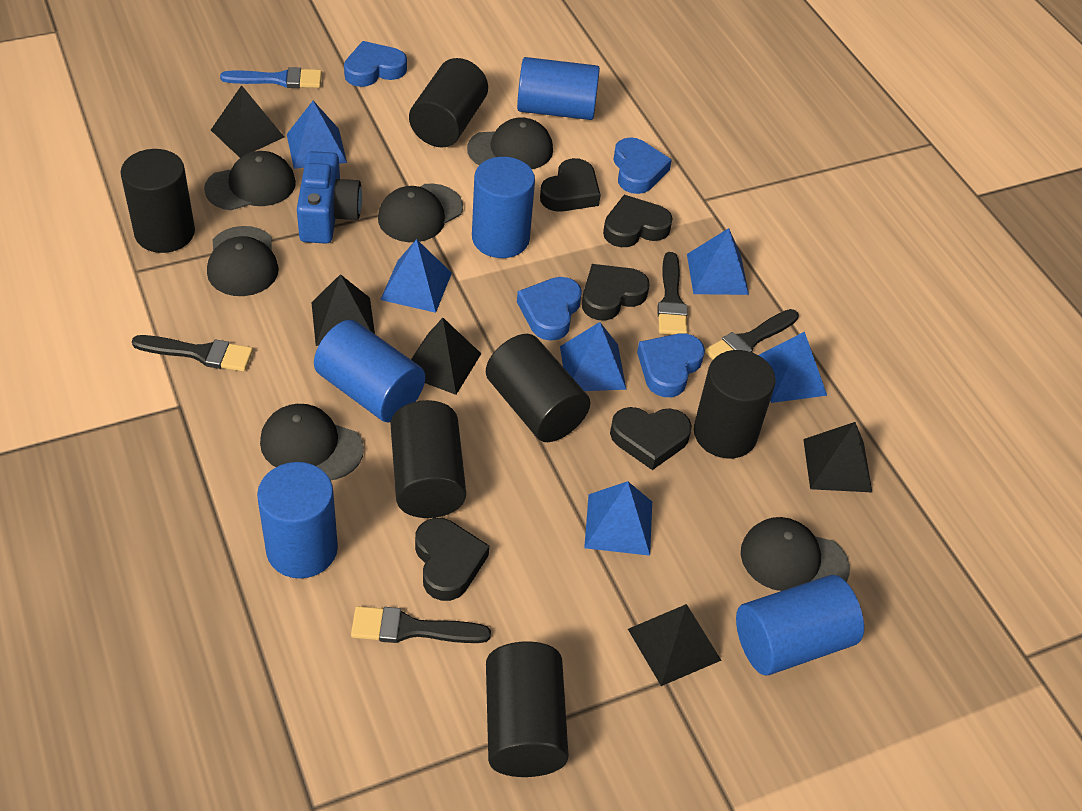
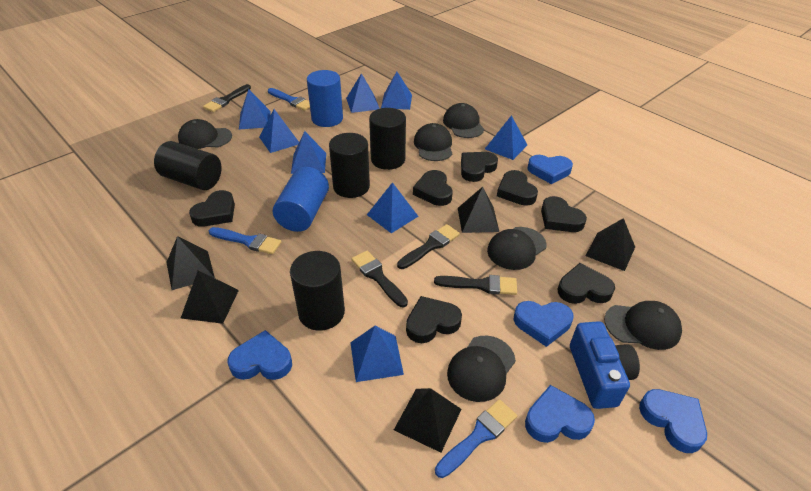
black cylinder: 6 -> 4
black heart: 5 -> 7
blue brush: 1 -> 3
blue cylinder: 5 -> 2
blue heart: 4 -> 5
blue pyramid: 6 -> 8

